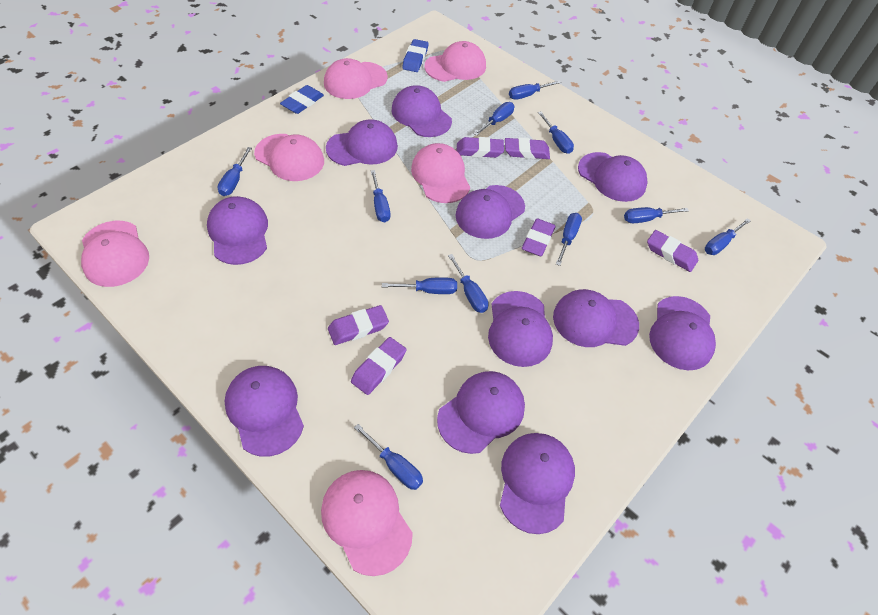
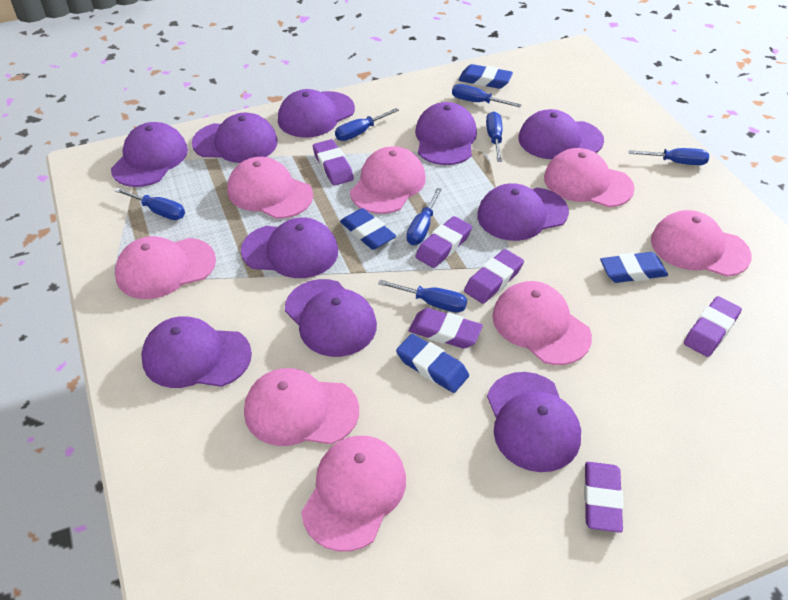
blue eraser: 2 -> 4
blue screwdriver: 11 -> 7
pink cap: 6 -> 8
purple cap: 11 -> 10

